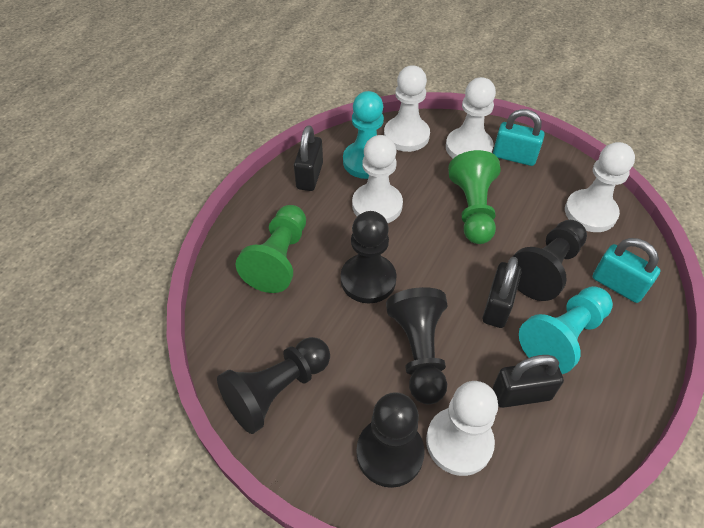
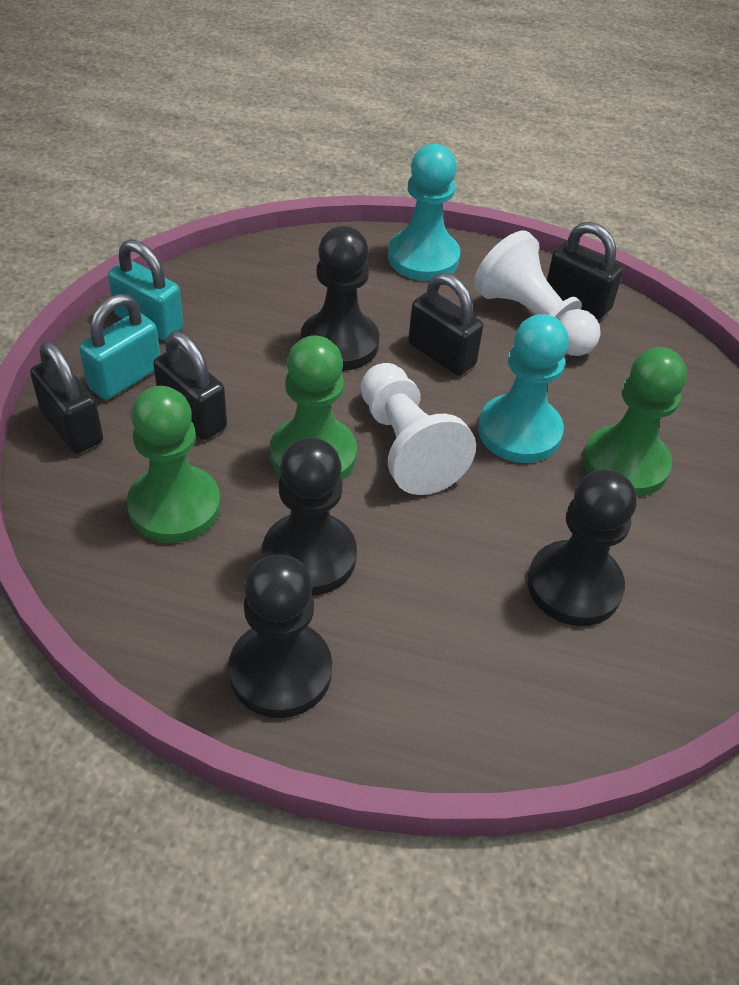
black padlock: 3 -> 4
black pawn: 5 -> 4
green pawn: 2 -> 3
white pawn: 5 -> 2

